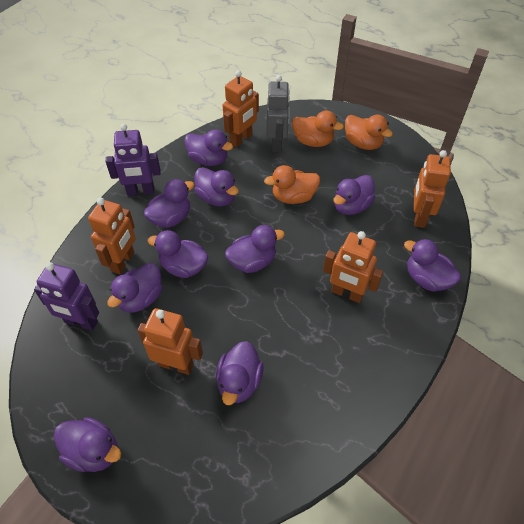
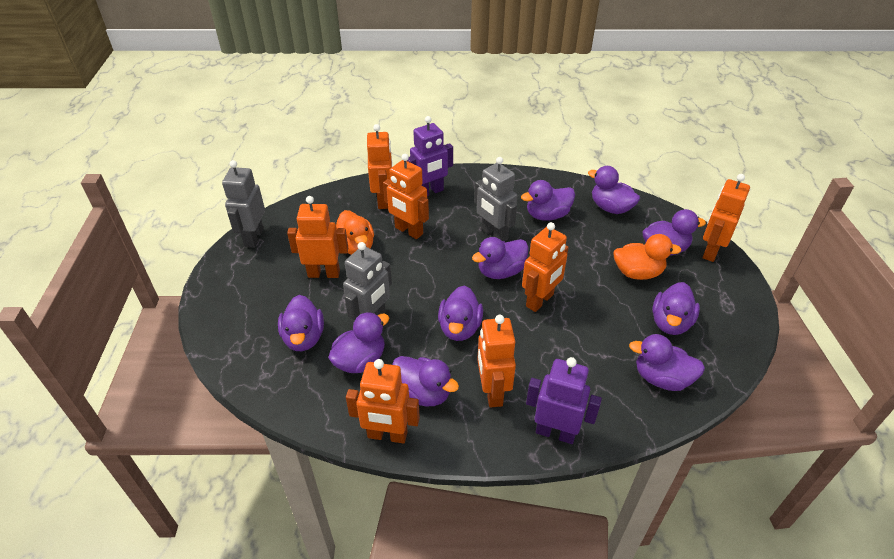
grey robot: 1 -> 3
orange duck: 3 -> 2
orange robot: 5 -> 7

